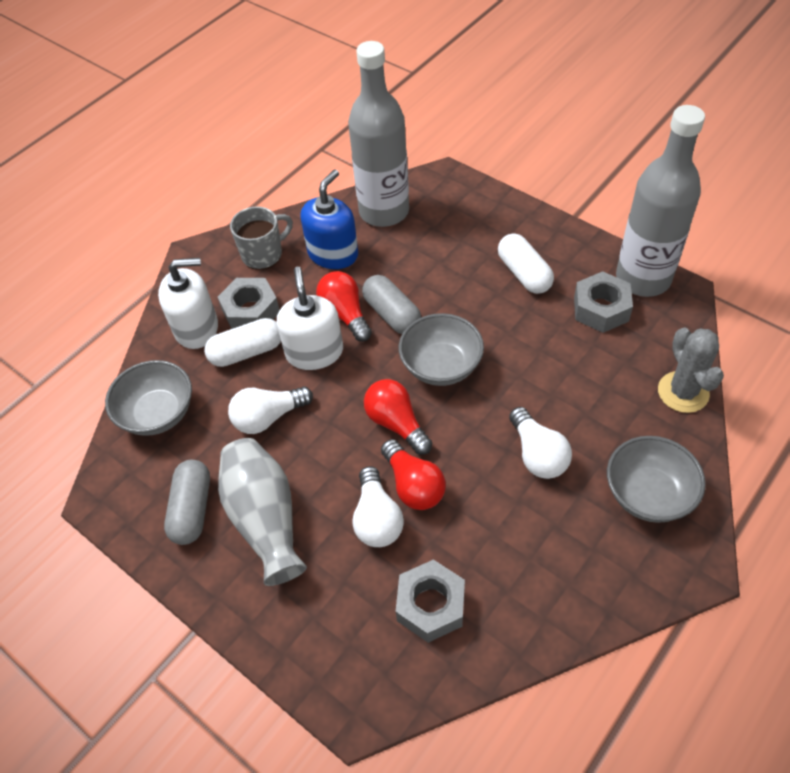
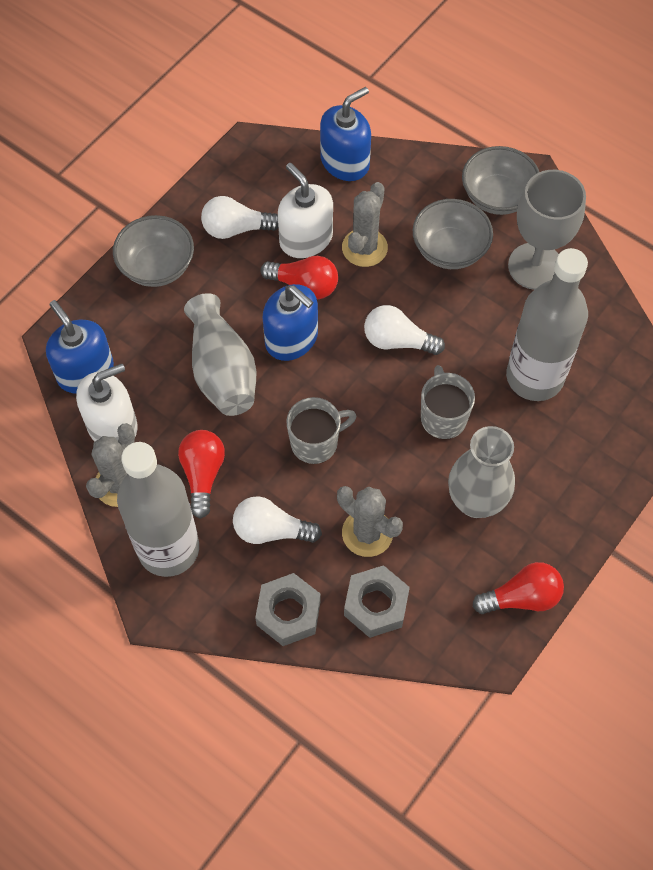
blue soap dispenser: 1 -> 3
grey cactus: 1 -> 3
grey capsule: 2 -> 0
grey goblet: 0 -> 1
grey mug: 1 -> 2
grey nut: 3 -> 2
grey vase: 1 -> 2
white capsule: 2 -> 0

